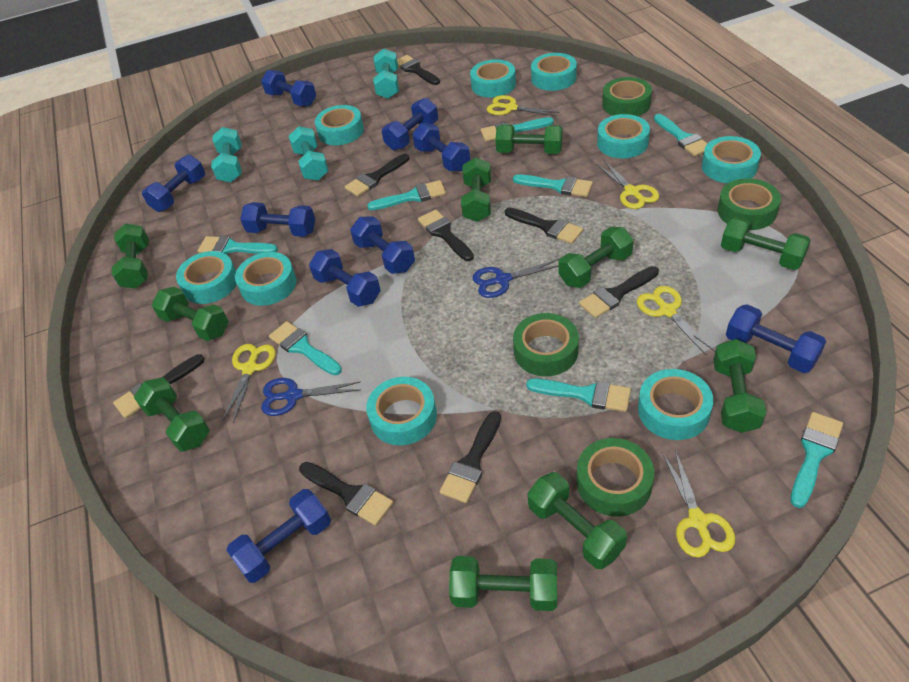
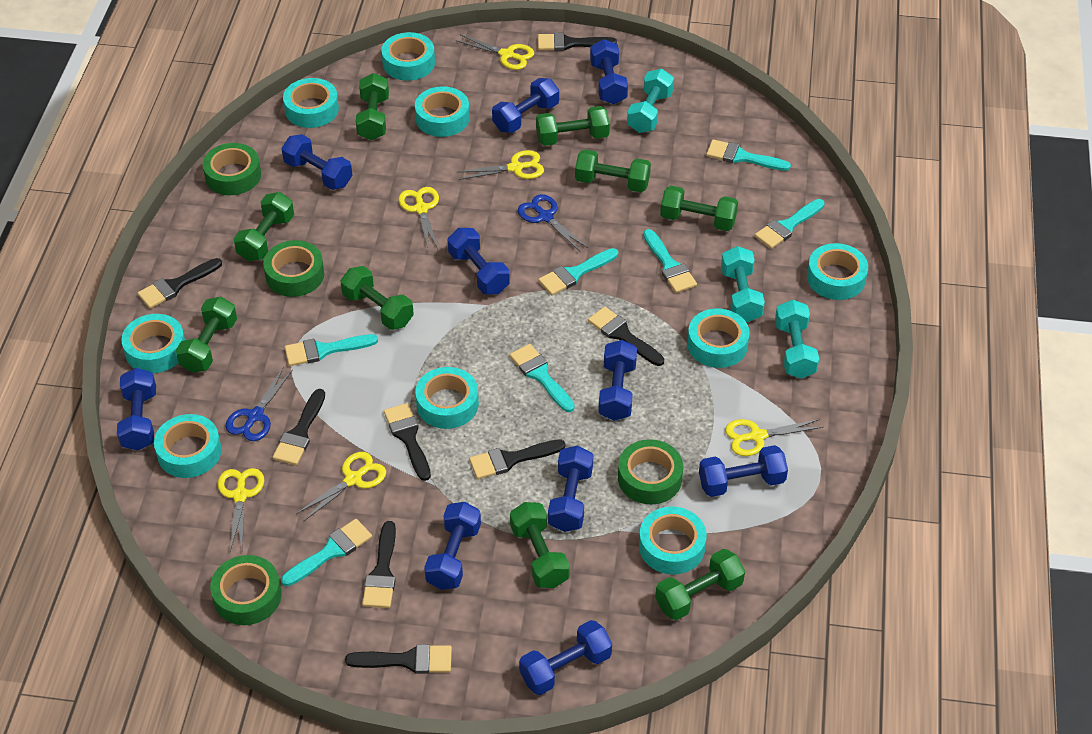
blue dumbbell: 9 -> 10
green dumbbell: 10 -> 9
turquoise brush: 8 -> 7
yellow scissors: 5 -> 6

